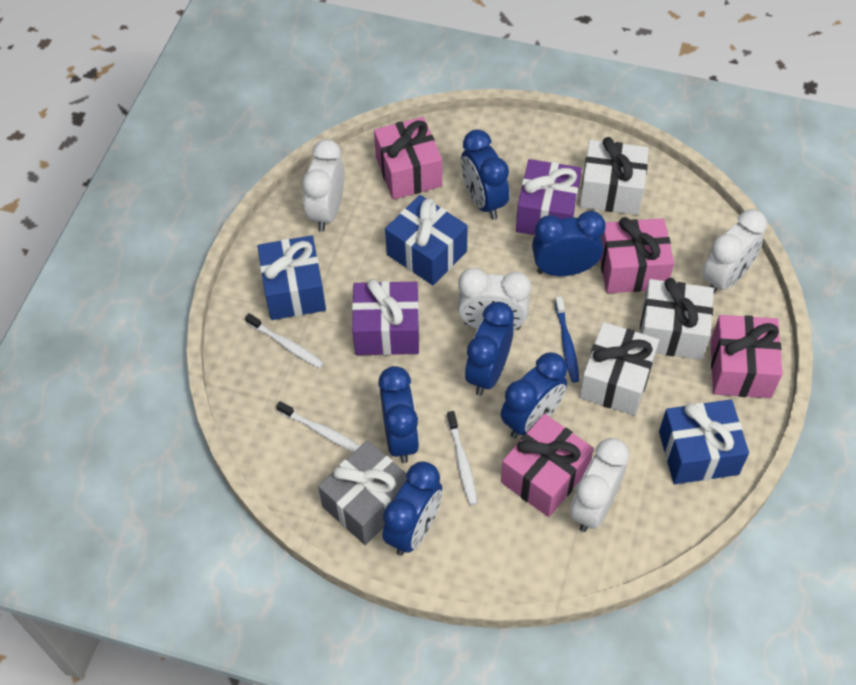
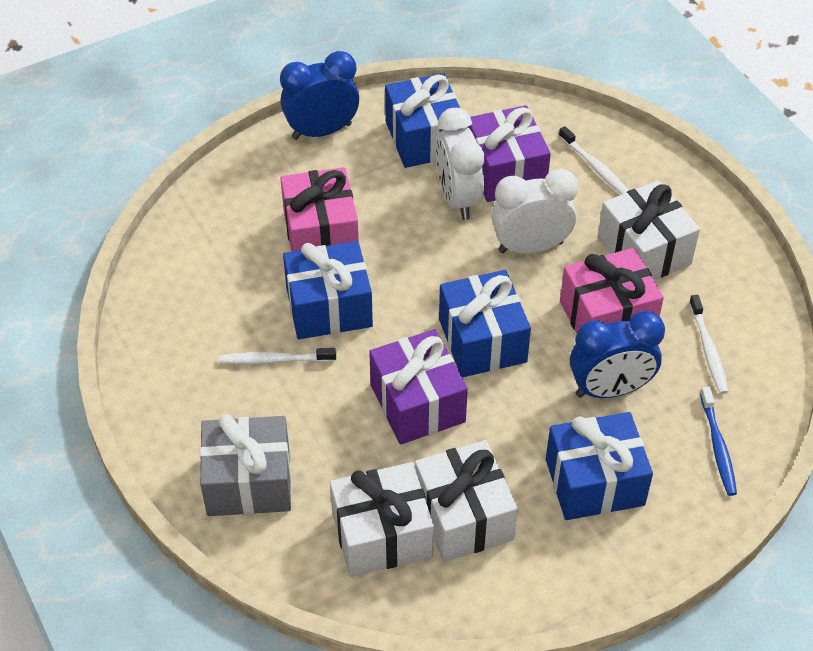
blue clock: 6 -> 2
blue gift: 3 -> 4
pink gift: 4 -> 2
white clock: 4 -> 2

